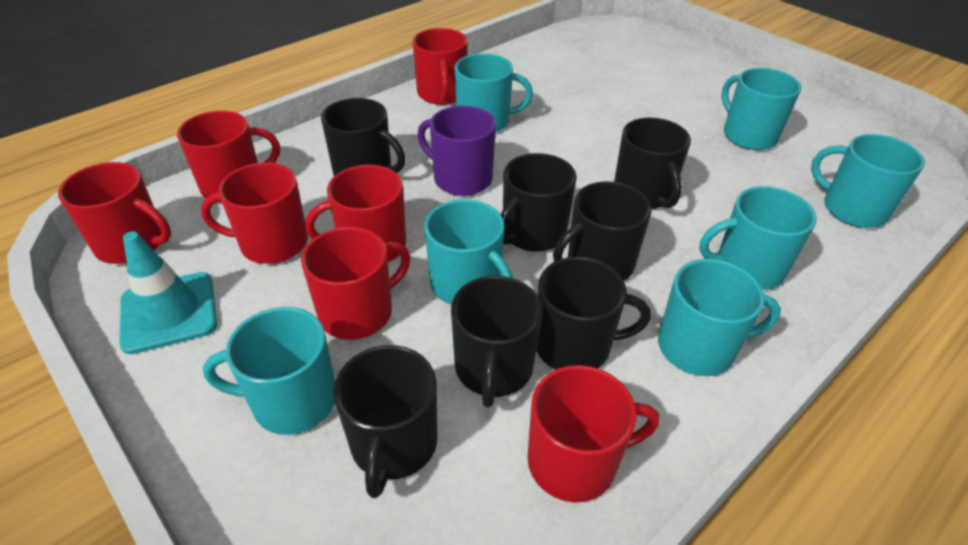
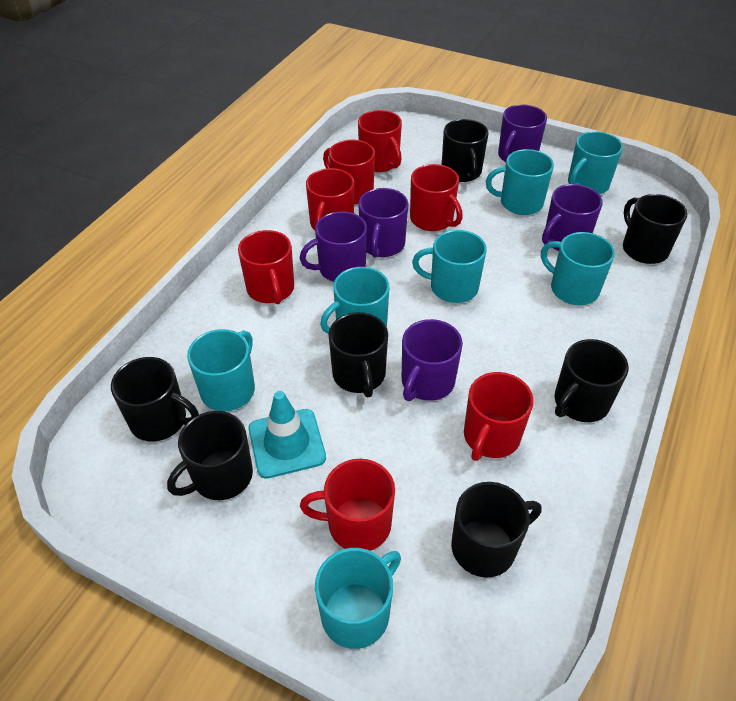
purple mug: 1 -> 5

